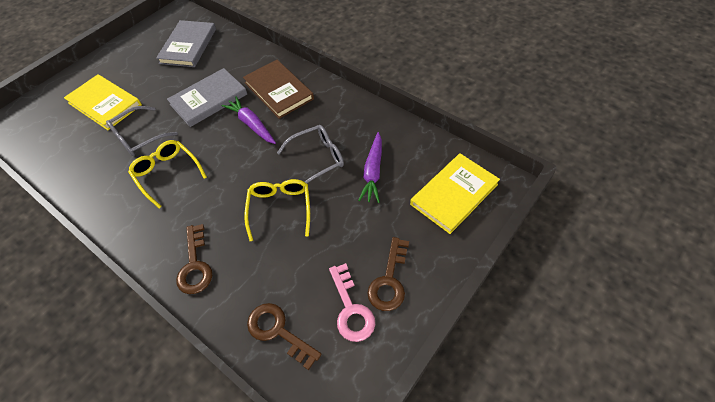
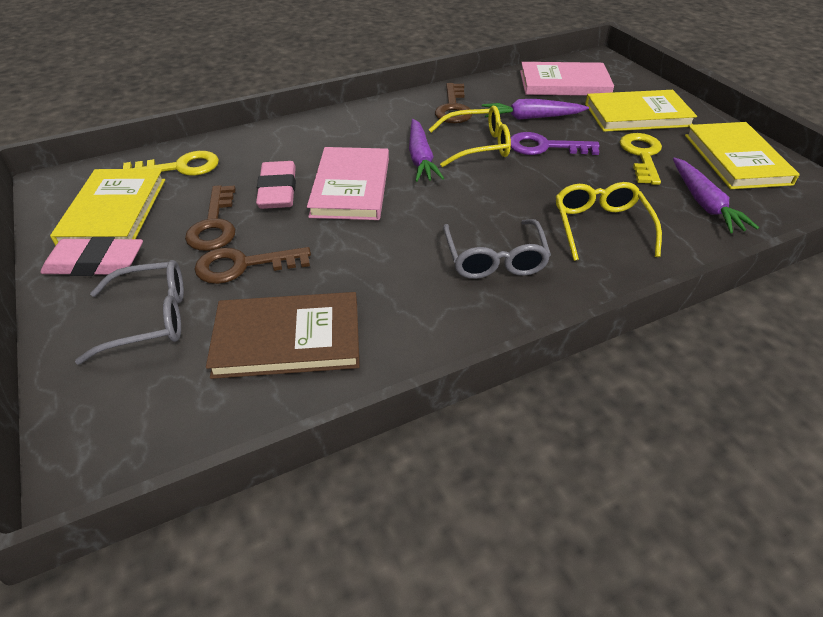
grey book: 2 -> 0
pink book: 0 -> 2
pink eraser: 0 -> 2
pink key: 1 -> 0
purple carrot: 2 -> 3
purple key: 0 -> 1
yellow book: 2 -> 3
yellow key: 0 -> 2

